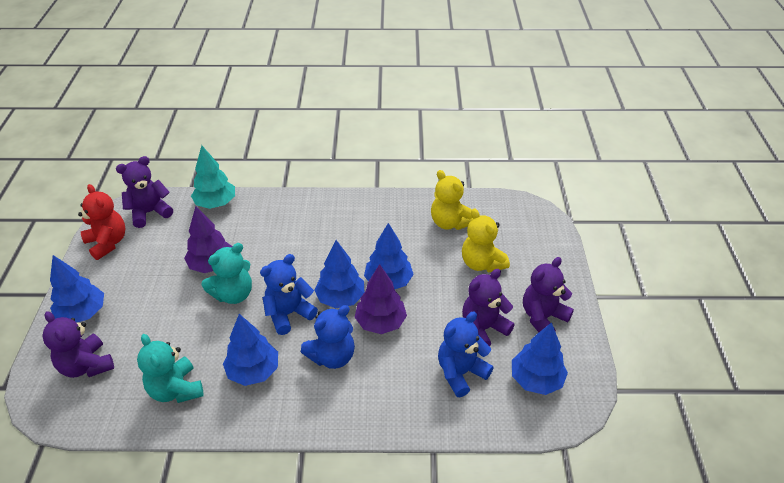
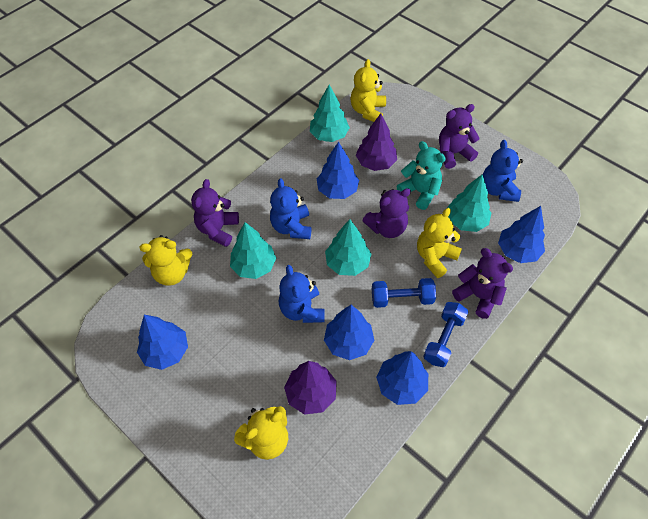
blue dumbbell: 0 -> 2
red teddy bear: 1 -> 0
turquoise teddy bear: 2 -> 1
turquoise tree: 1 -> 4
yellow teddy bear: 2 -> 4

